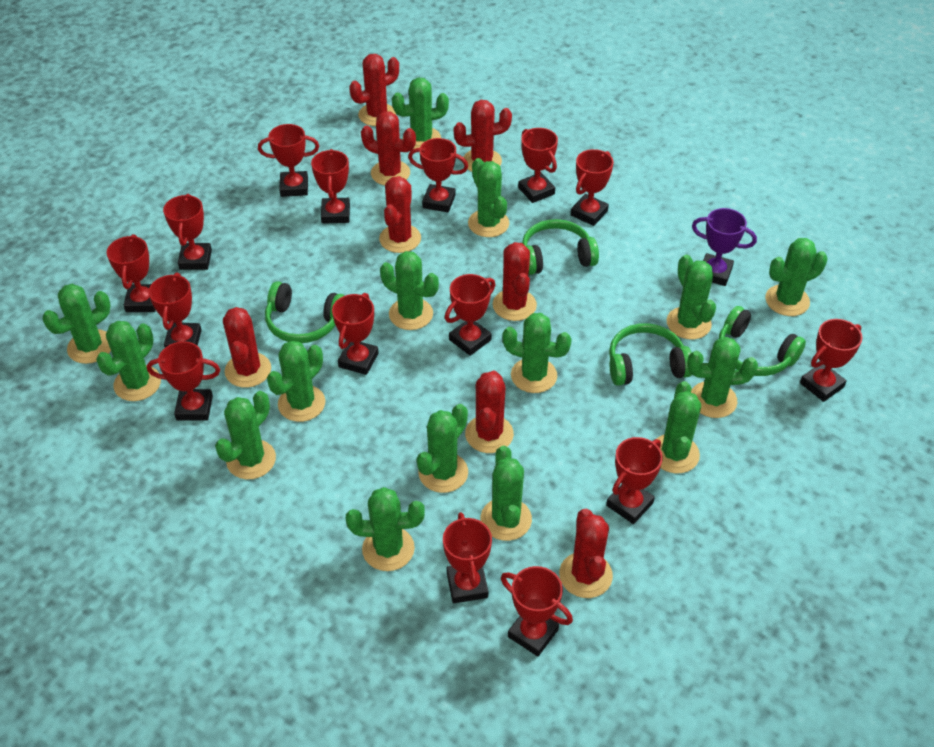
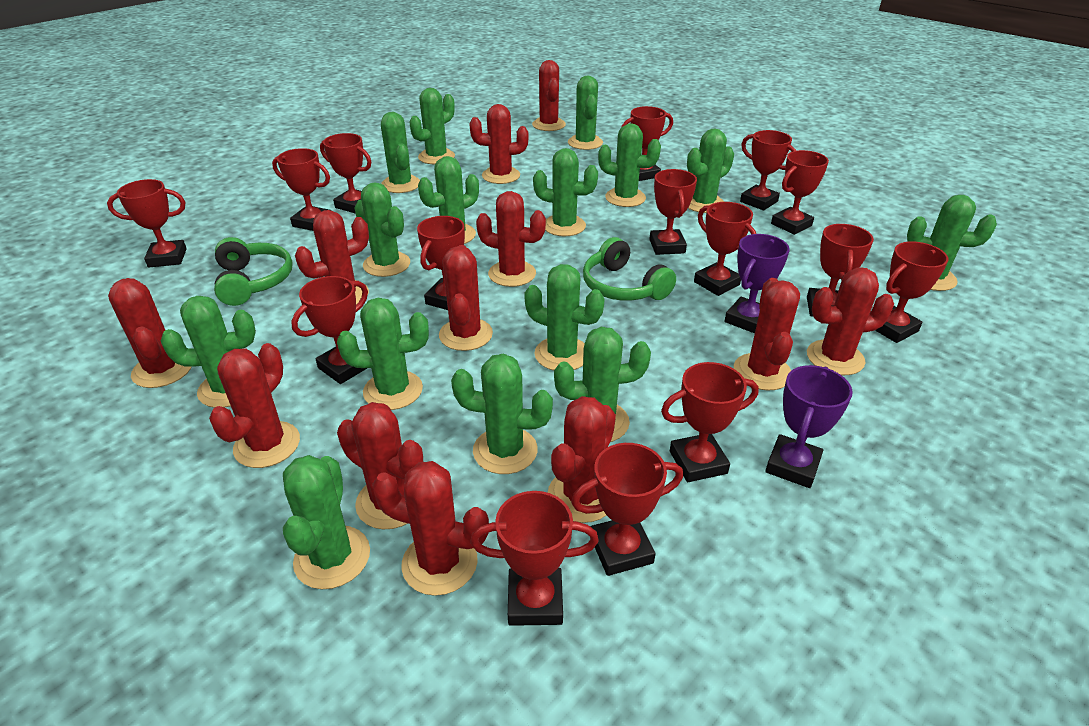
green headphones: 4 -> 2
purple trophy: 1 -> 2
red cactus: 8 -> 12

